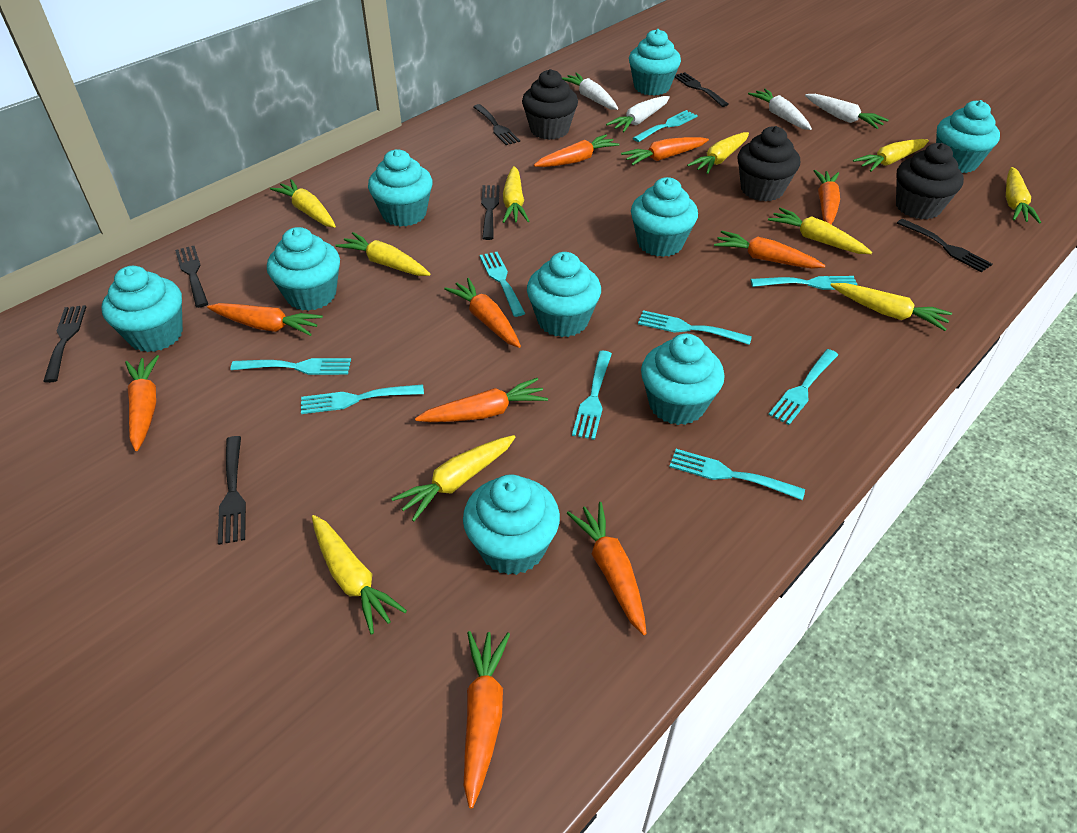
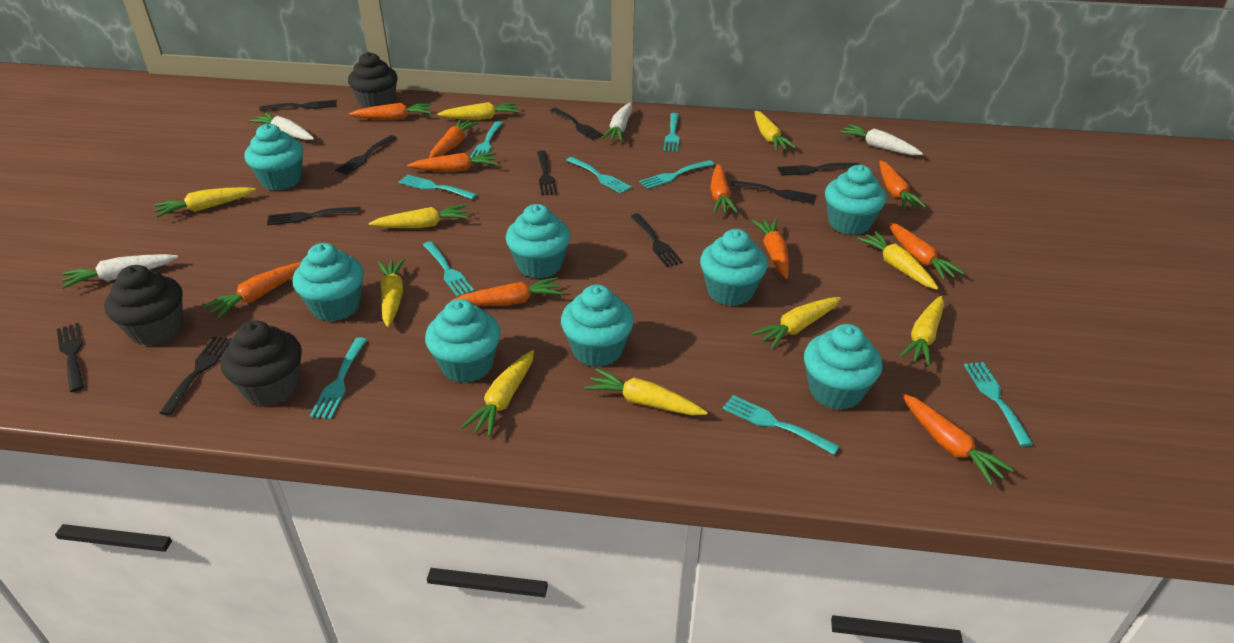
black fork: 7 -> 10
turquoise cupcake: 9 -> 8

